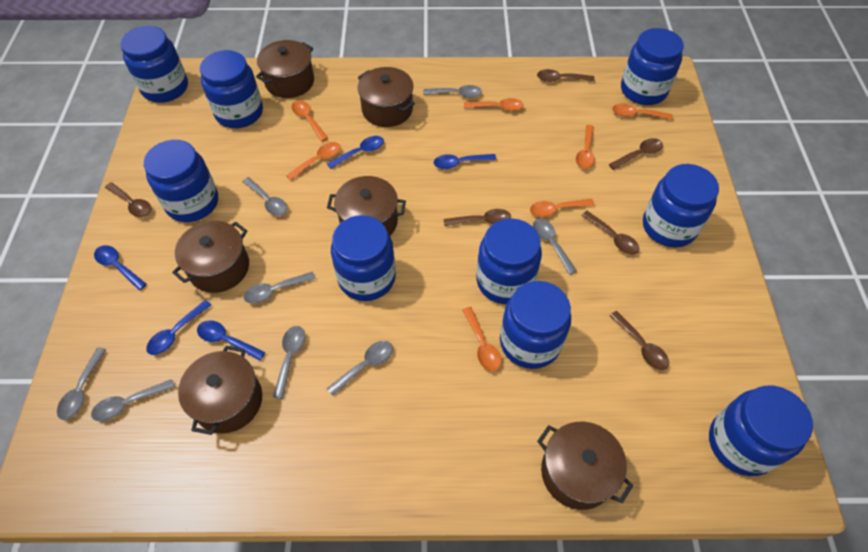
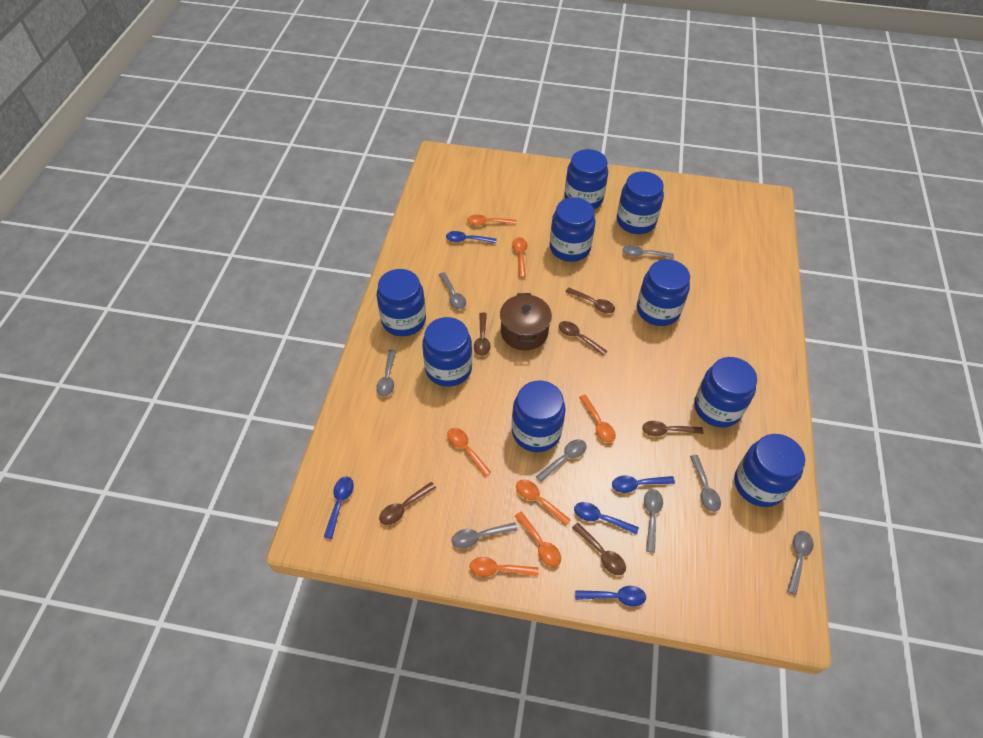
brown pot: 6 -> 1

